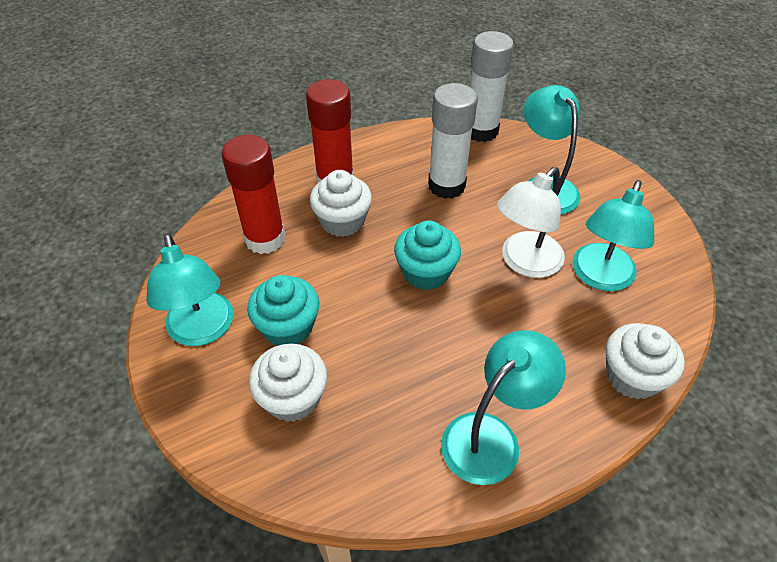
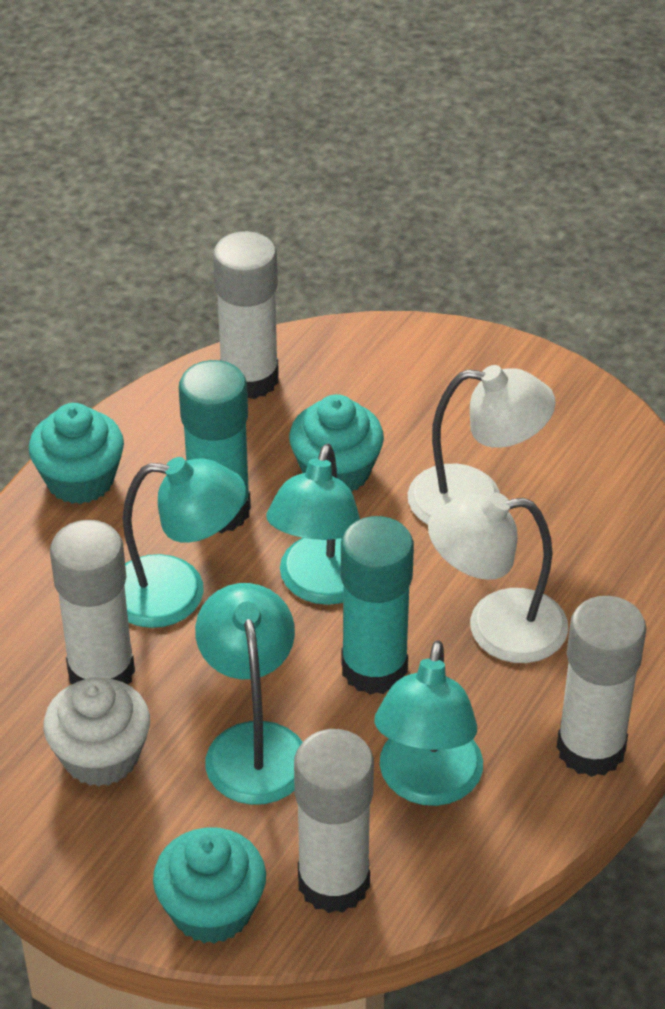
red glue stick: 2 -> 0
turquoise cupcake: 2 -> 3
turquoise glue stick: 0 -> 2
white cupcake: 3 -> 1
white glue stick: 2 -> 4
white lamp: 1 -> 2

